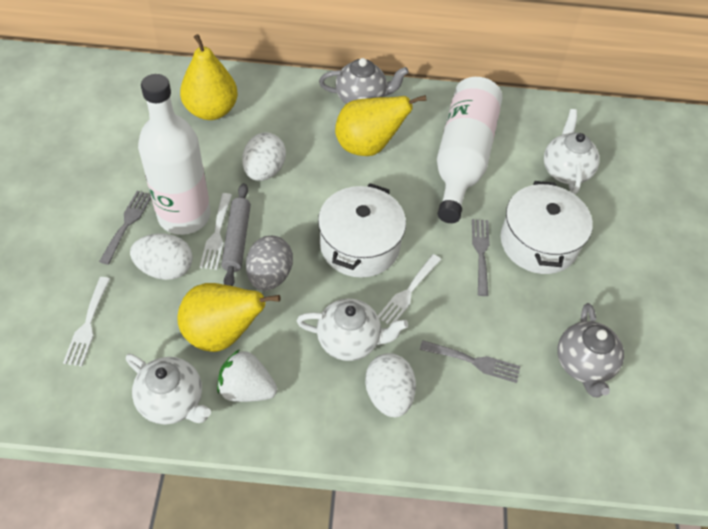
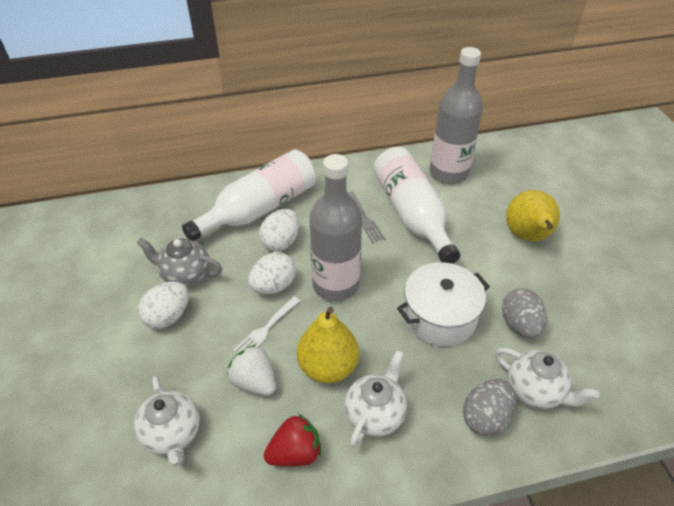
grey bottle: 0 -> 2
grey egg: 1 -> 2
grey fork: 3 -> 1
grey rolling pin: 1 -> 0
grey teapot: 2 -> 1
red strawberry: 0 -> 1
white fork: 3 -> 1
white pot: 2 -> 1
yellow pear: 3 -> 2

